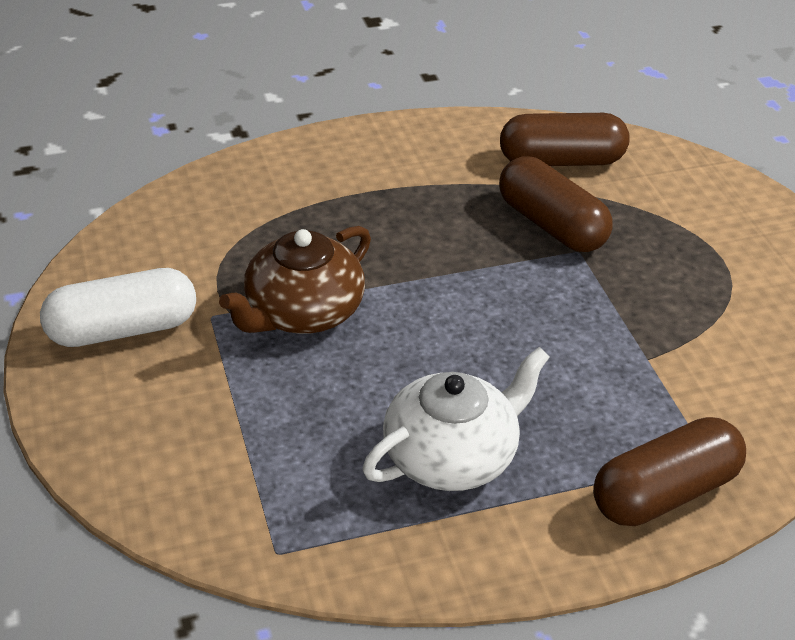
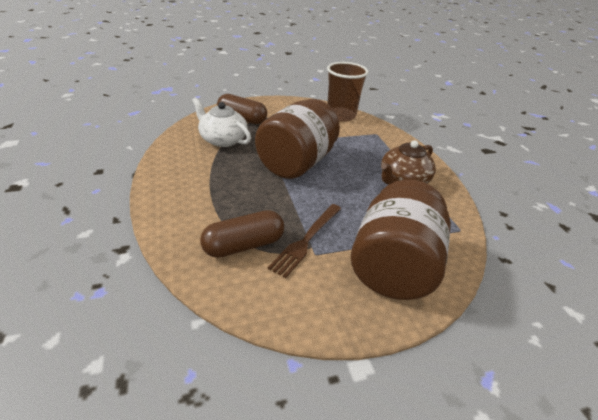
brown capsule: 3 -> 2
brown cup: 0 -> 1
brown fork: 0 -> 1
brown jar: 0 -> 2
white capsule: 1 -> 0

